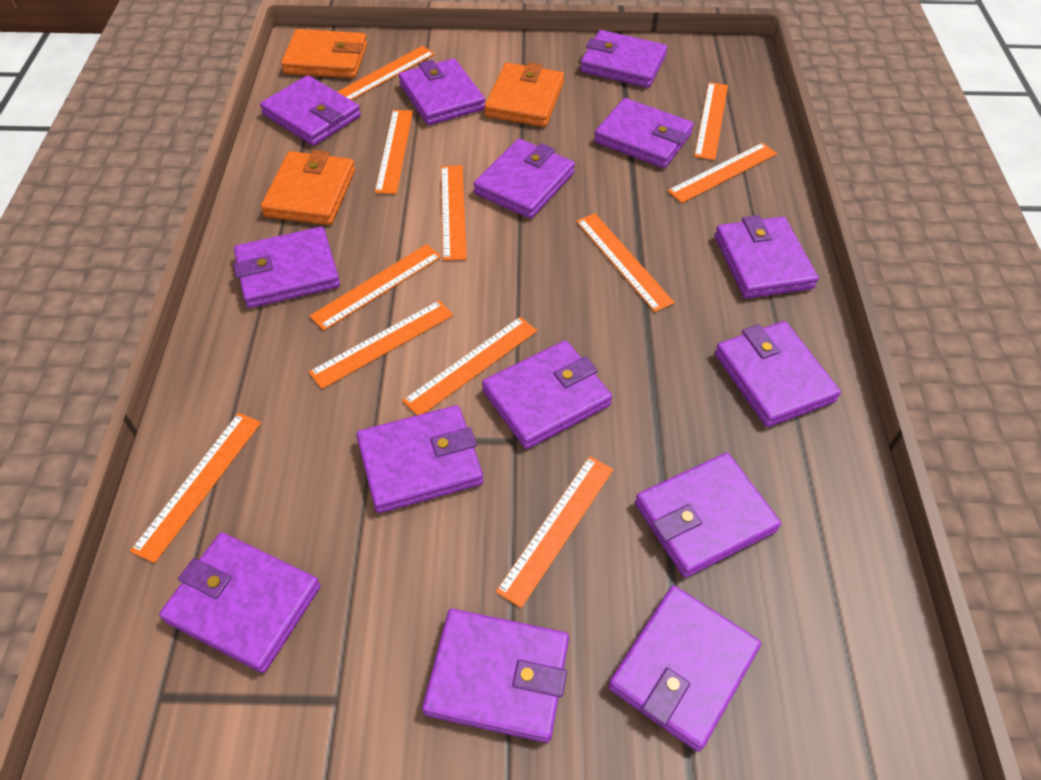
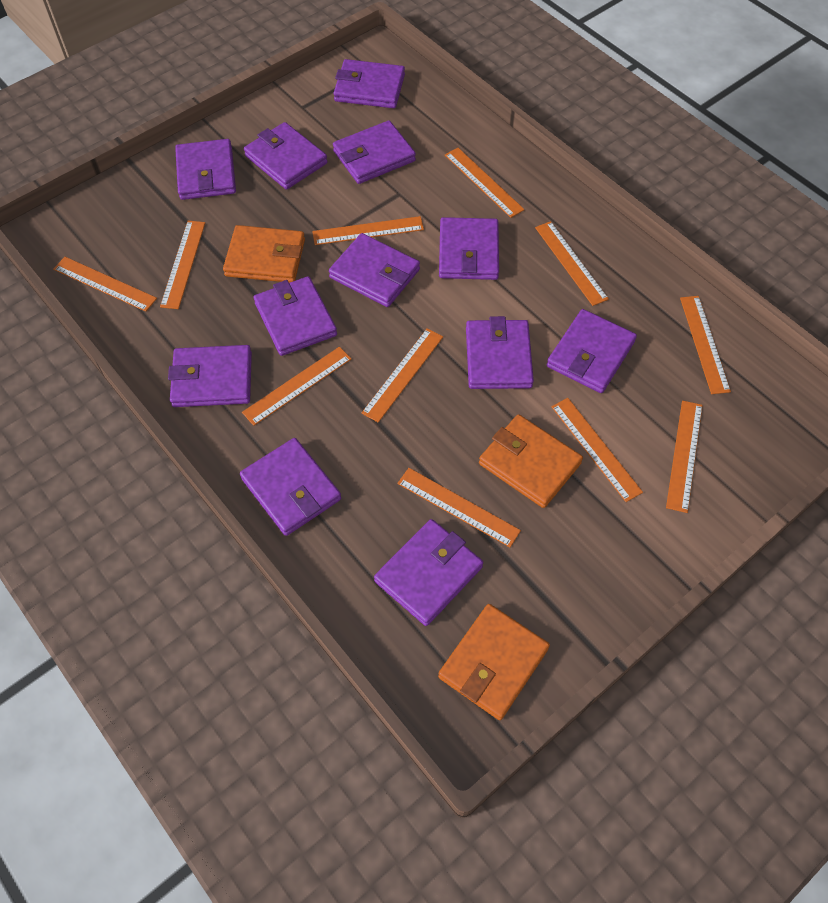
purple wallet: 14 -> 12

